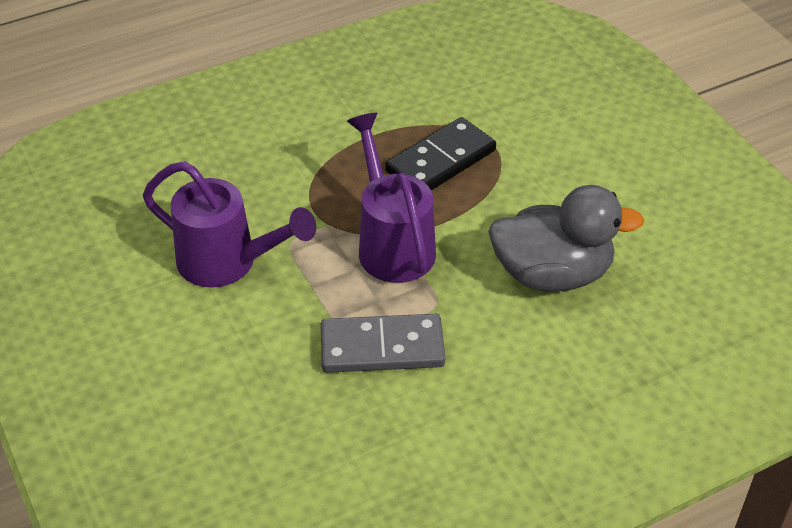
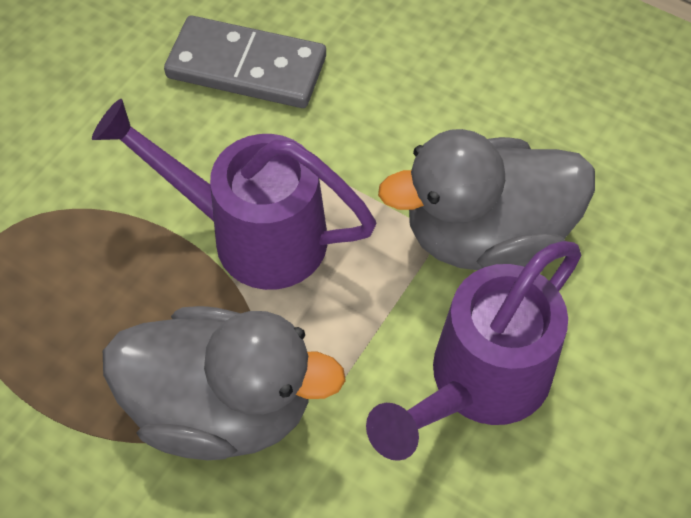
black domino: 1 -> 0
grey duck: 1 -> 2

